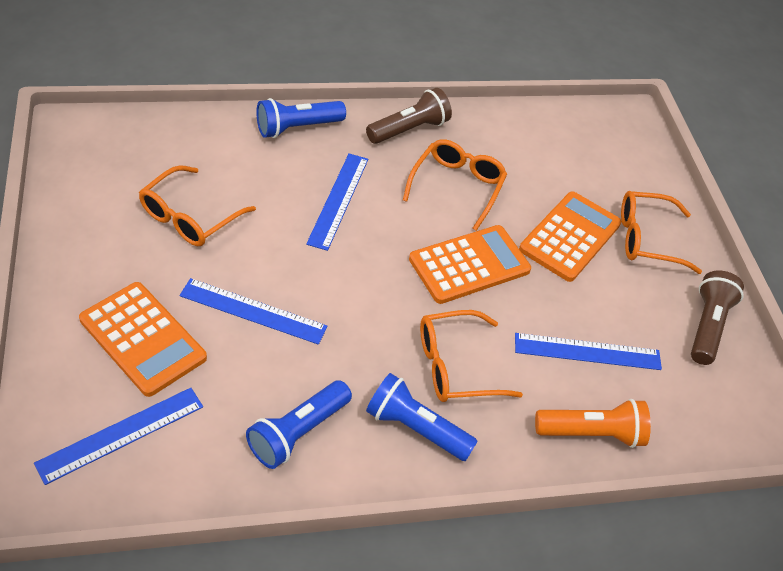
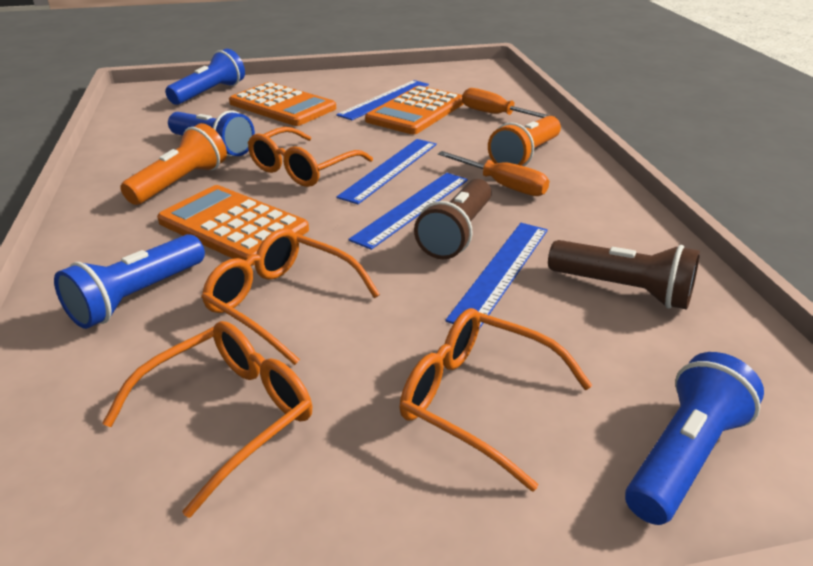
blue flashlight: 3 -> 4
orange flashlight: 1 -> 2
orange screwdriver: 0 -> 2

